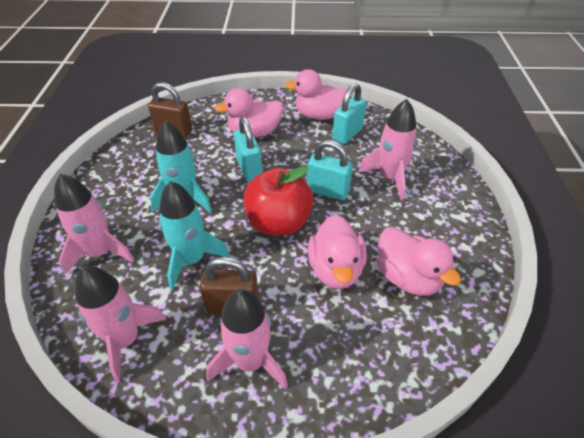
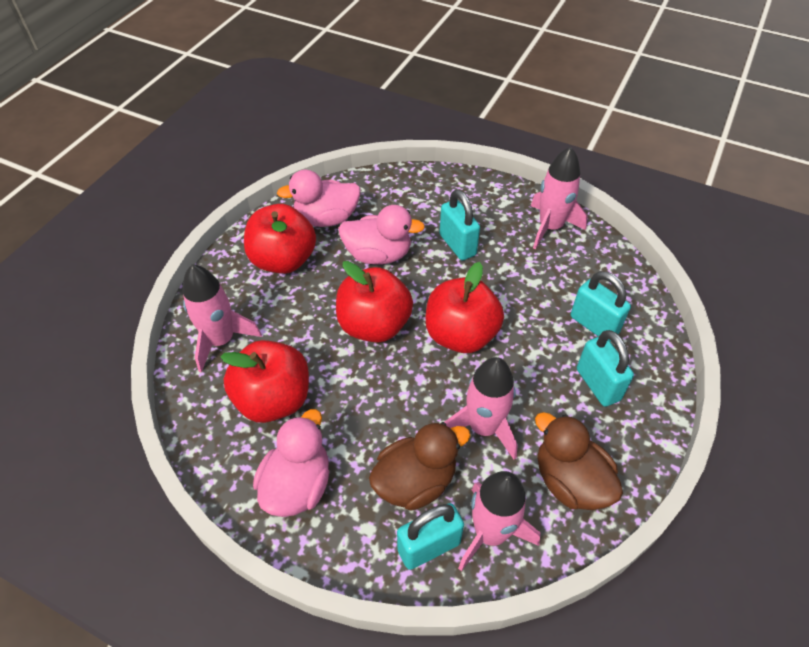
brown duck: 0 -> 2
brown padlock: 2 -> 0
pink duck: 4 -> 3
red apple: 1 -> 4
turquoise padlock: 3 -> 4
turquoise rocket: 2 -> 0

